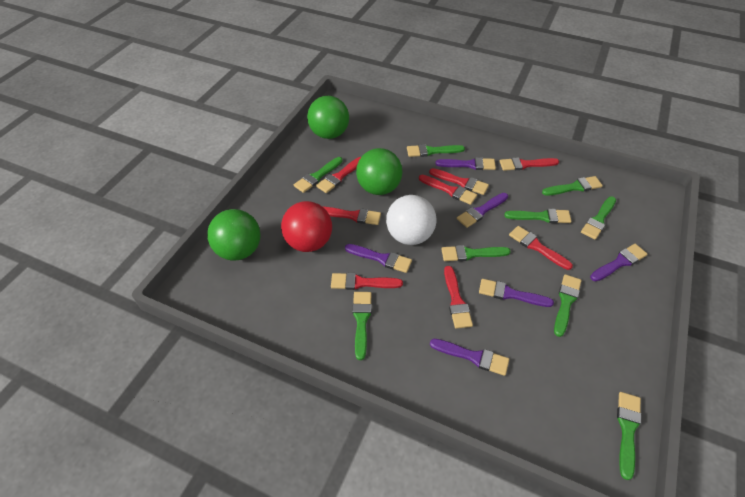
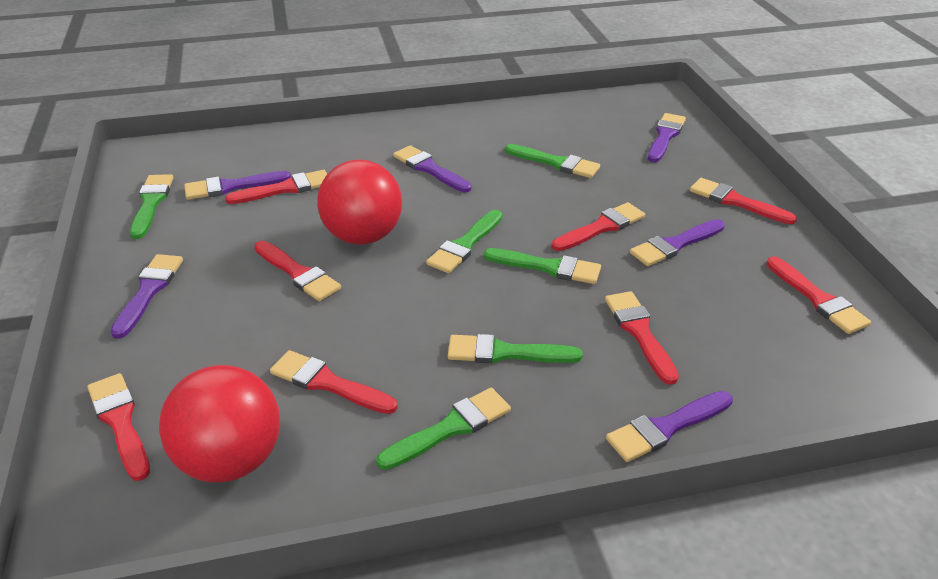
green ball: 3 -> 0
green brush: 9 -> 6
red ball: 1 -> 2
white ball: 1 -> 0

